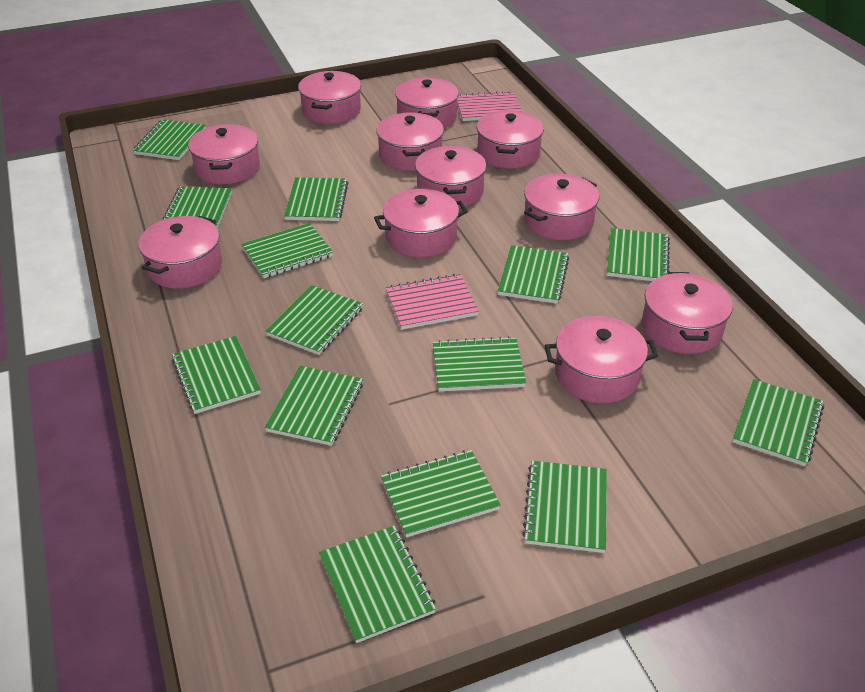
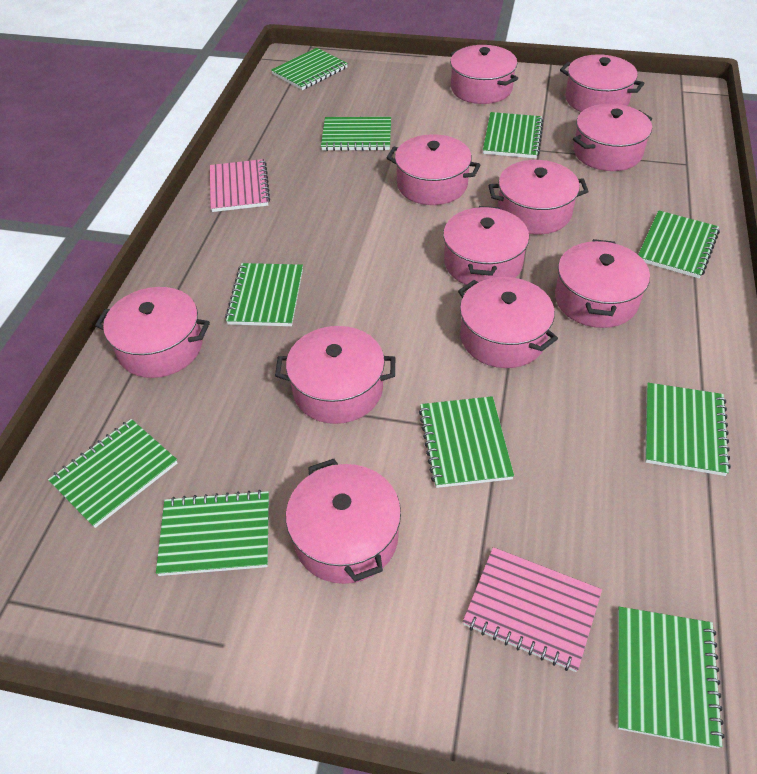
green notebook: 14 -> 10

